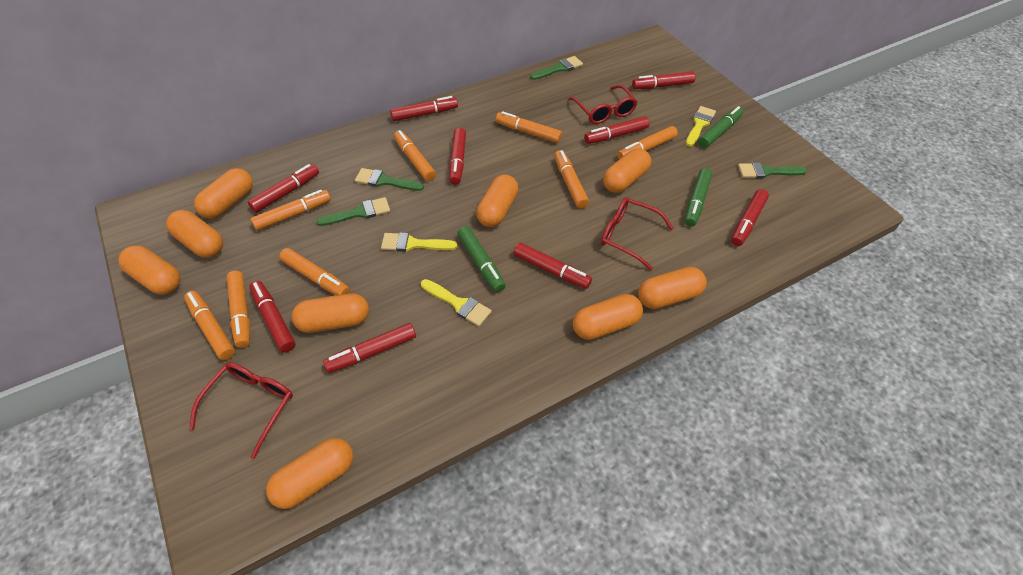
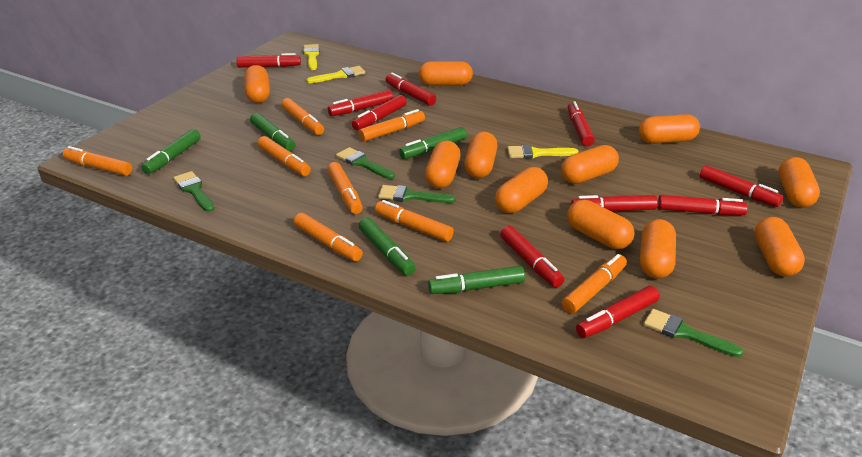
green marker: 3 -> 5
orange capsule: 9 -> 11
red glasses: 3 -> 0
red marker: 9 -> 10

